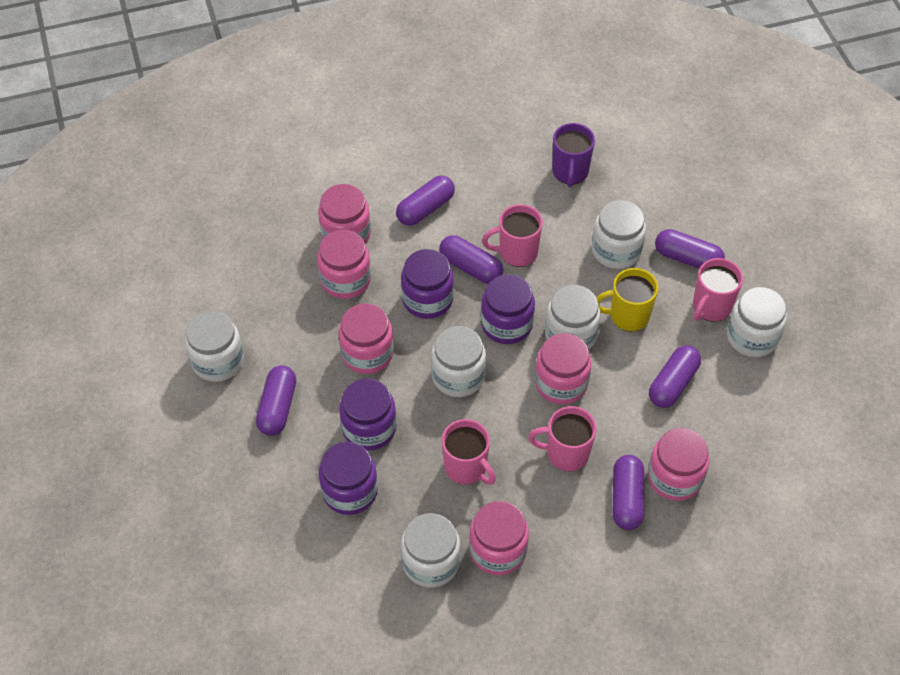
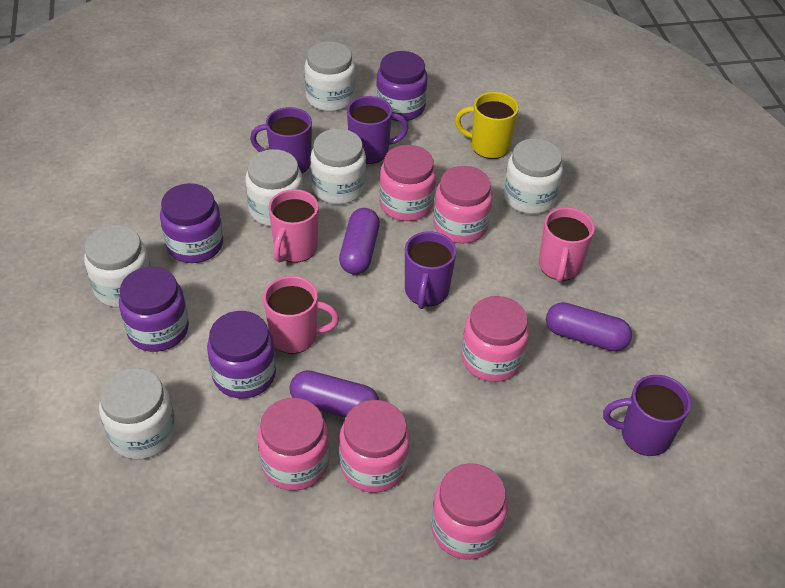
pink mug: 4 -> 3
purple capsule: 6 -> 3
purple mug: 1 -> 4

